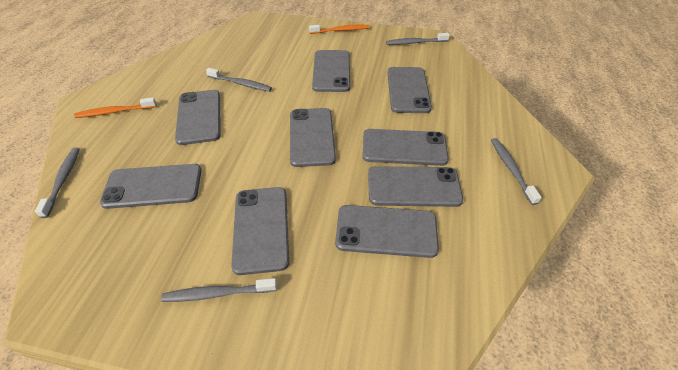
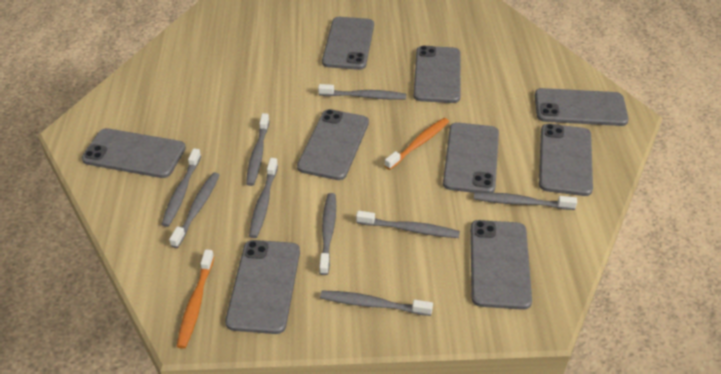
grey toothbrush: 5 -> 9

